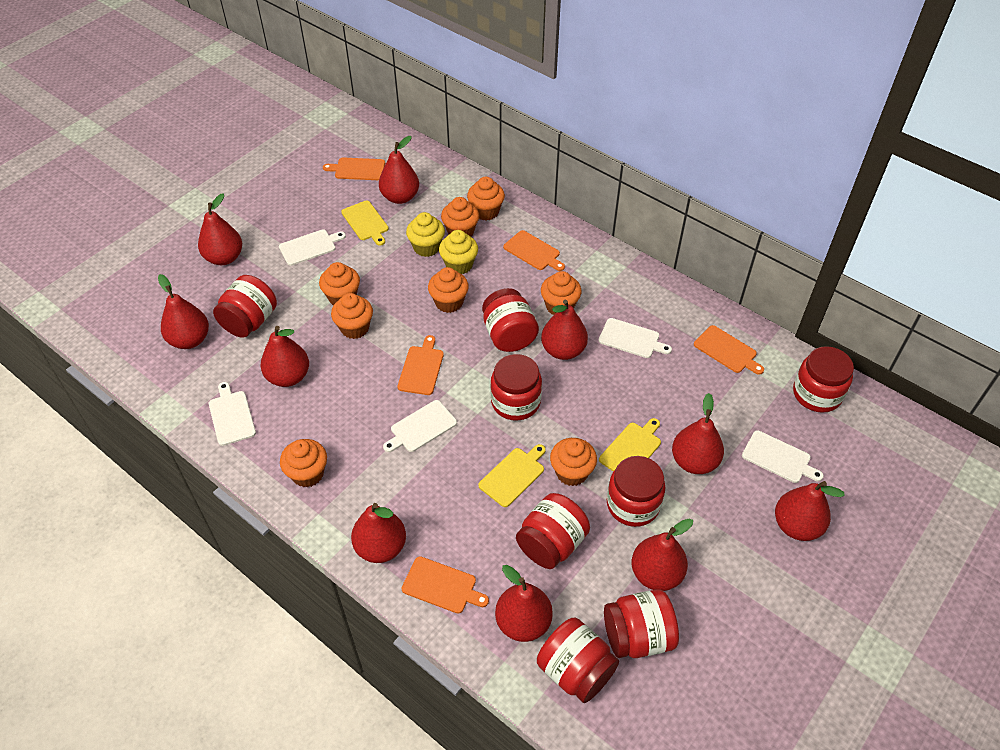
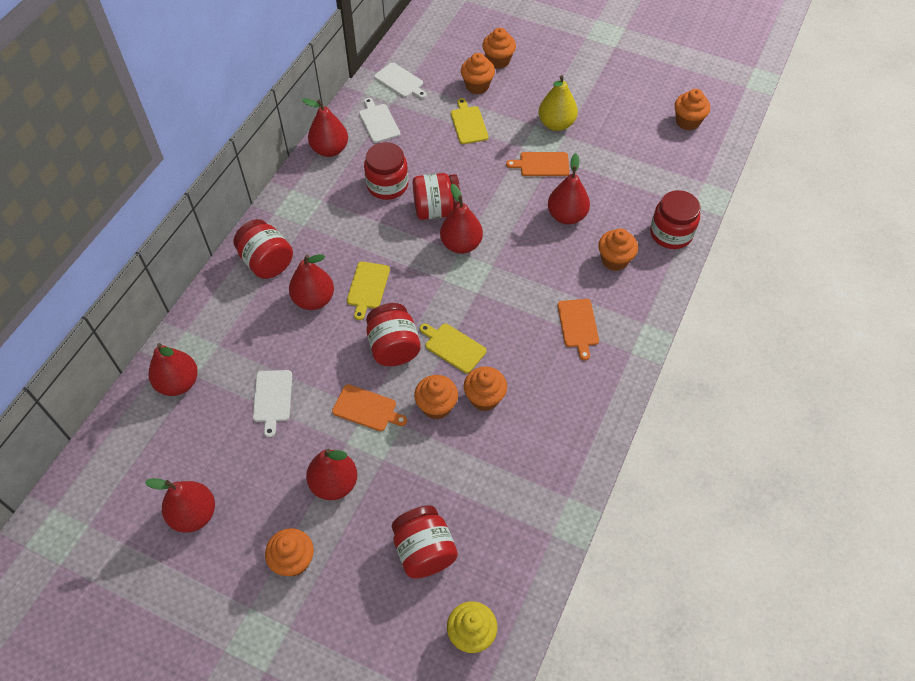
orange cupcake: 8 -> 7
orange cutting board: 5 -> 3
red jar: 8 -> 6
red pear: 10 -> 7
white cutting board: 5 -> 3
yellow cupcake: 2 -> 1
yellow pear: 0 -> 1

